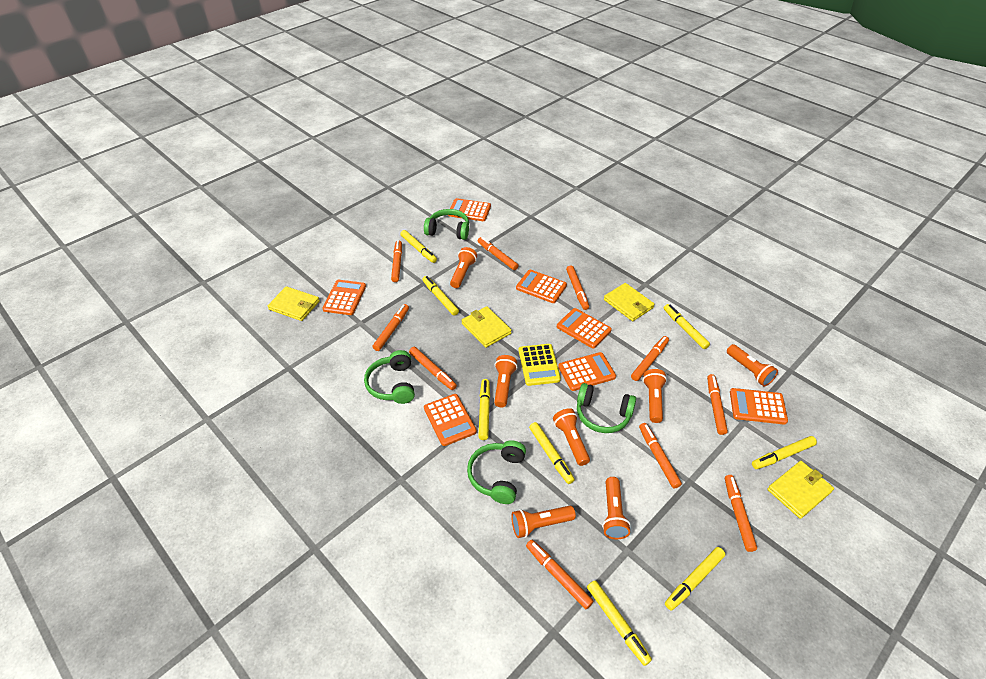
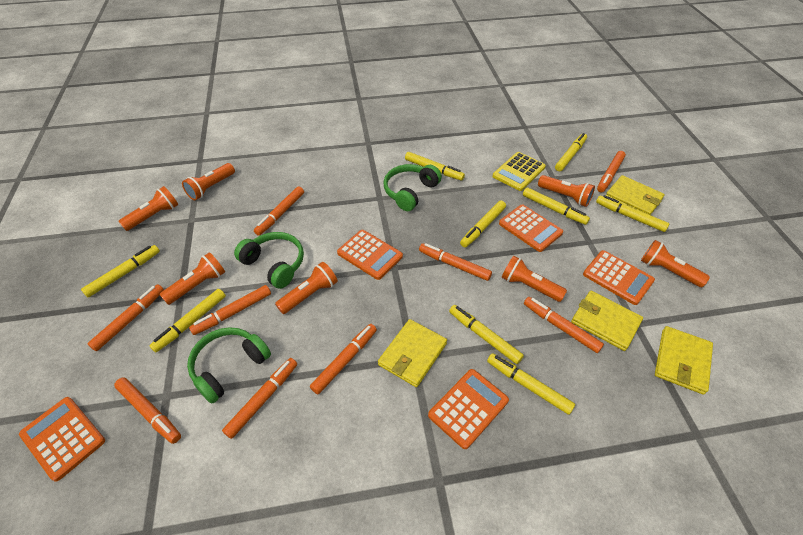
green headphones: 4 -> 3
orange calculator: 7 -> 5
orange marker: 10 -> 9
yellow marker: 8 -> 9

